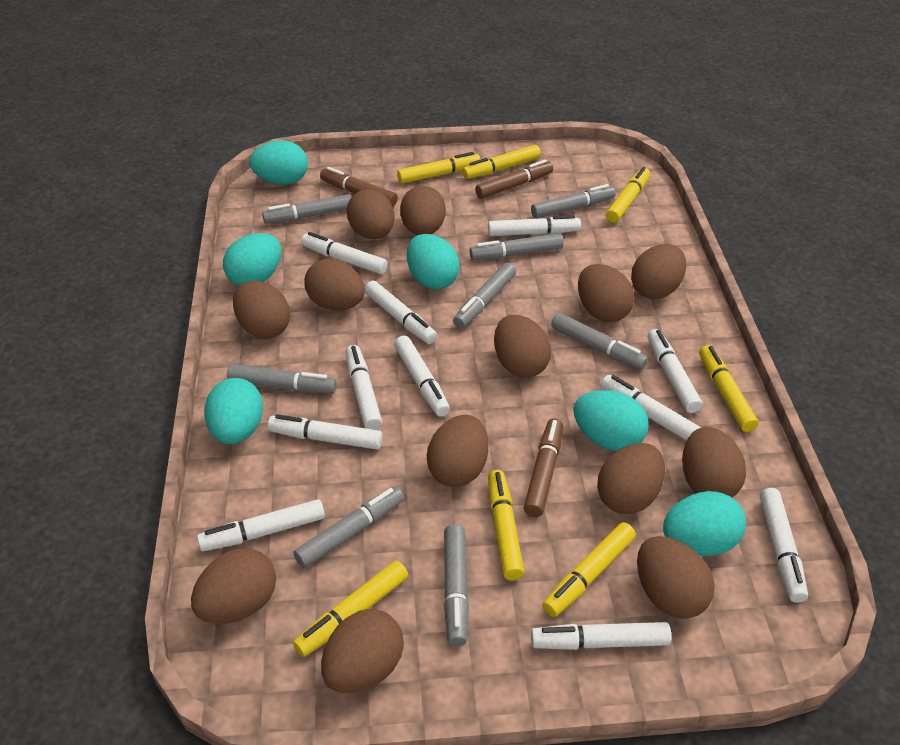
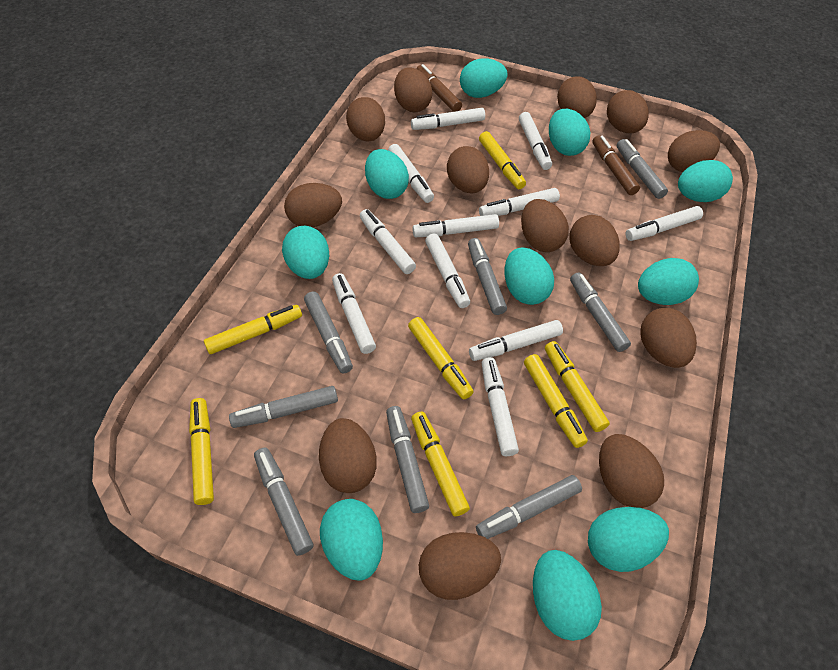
brown marker: 3 -> 2
turquoise egg: 6 -> 10

